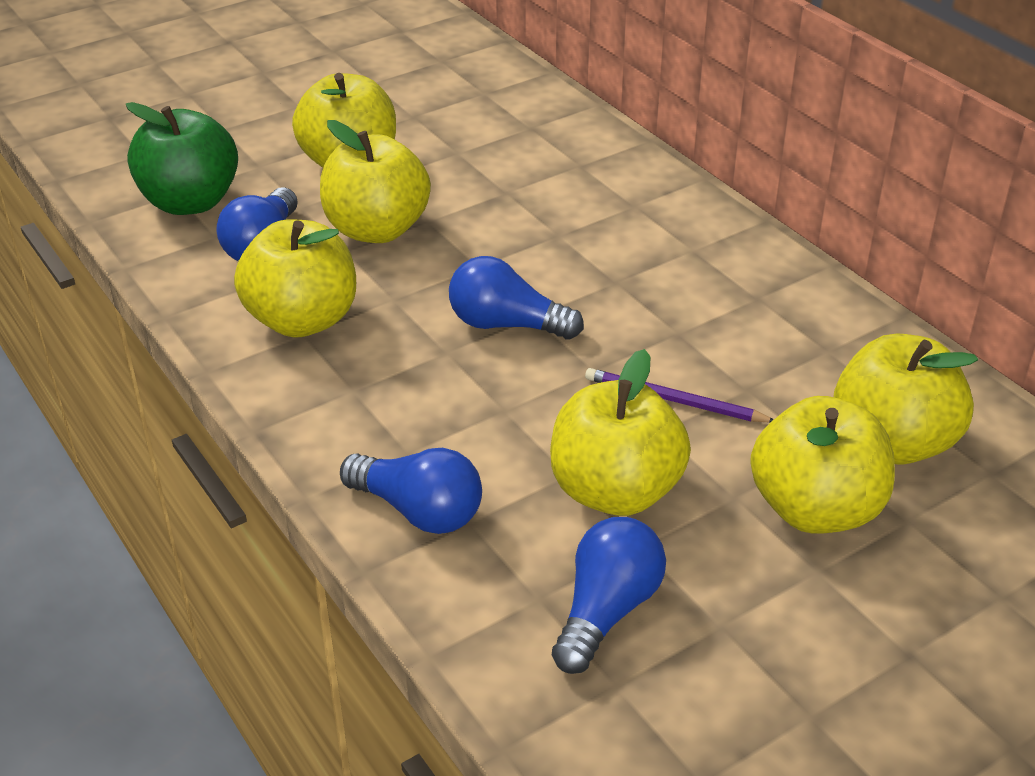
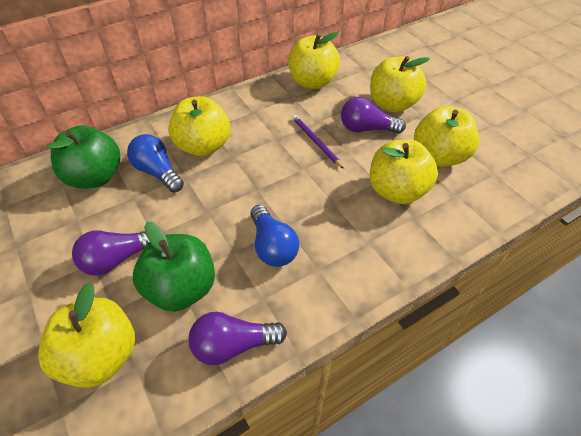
blue light bulb: 4 -> 2
green apple: 1 -> 2
purple light bulb: 0 -> 3

